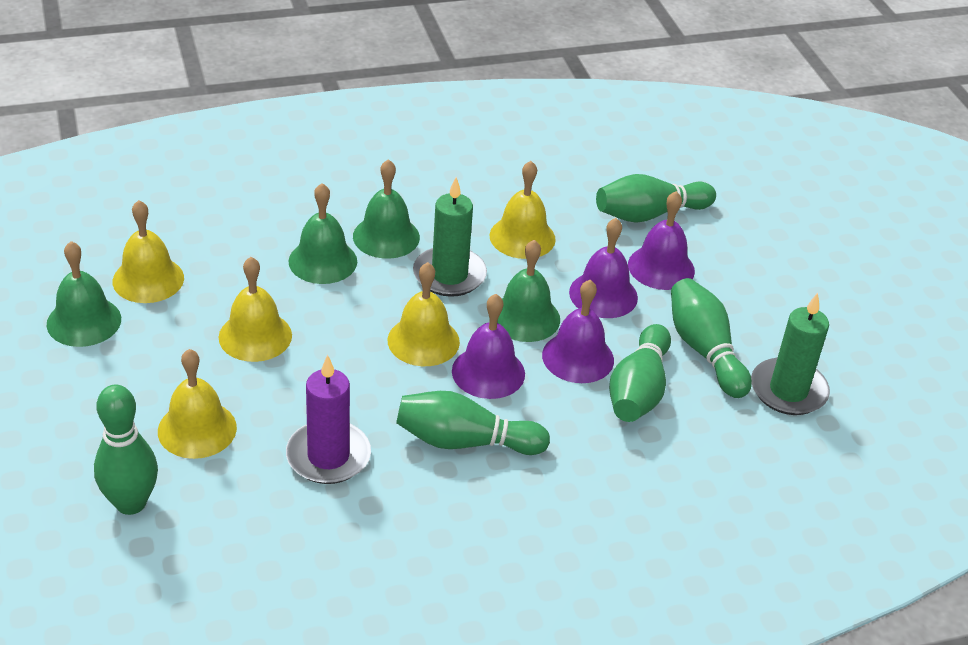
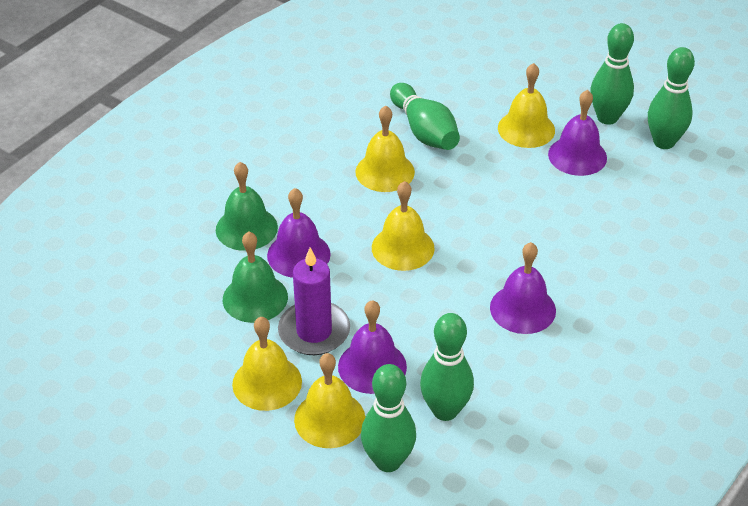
green bell: 4 -> 2
green candle: 2 -> 0

